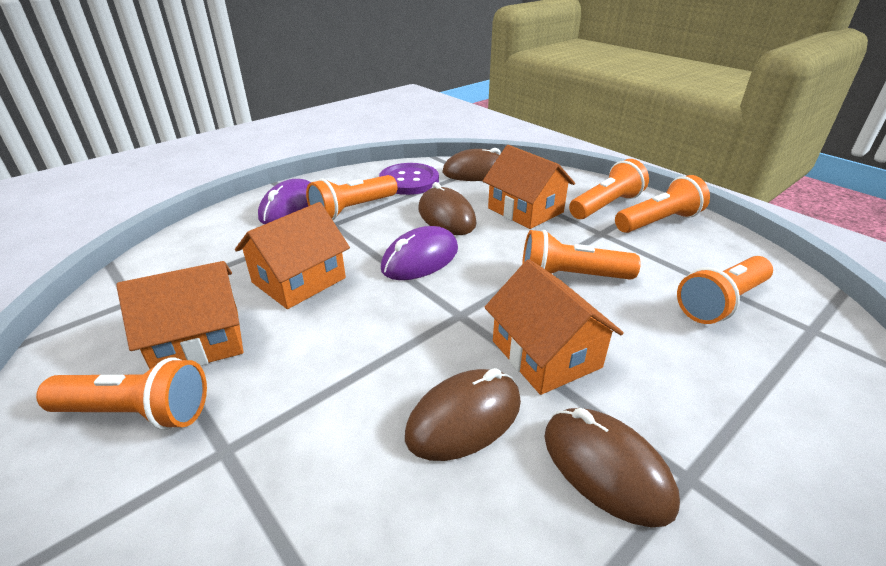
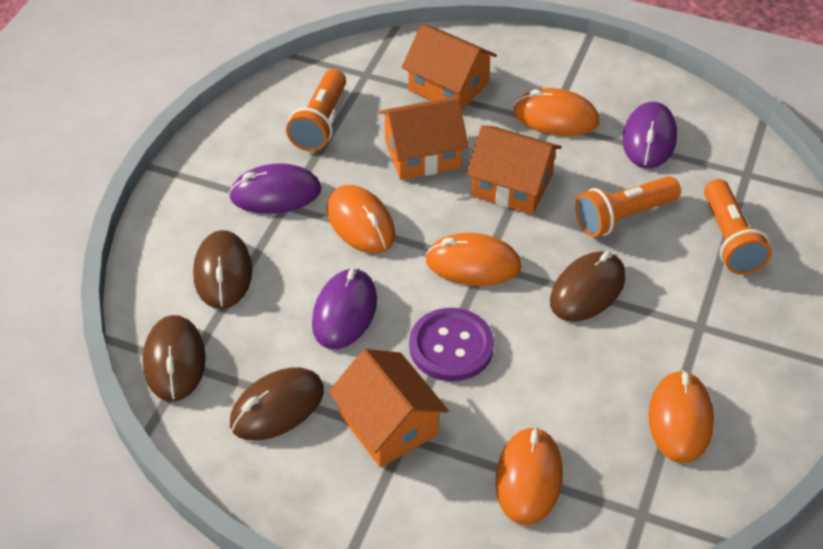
orange flashlight: 6 -> 3
orange mouse: 0 -> 5
purple mouse: 2 -> 3

